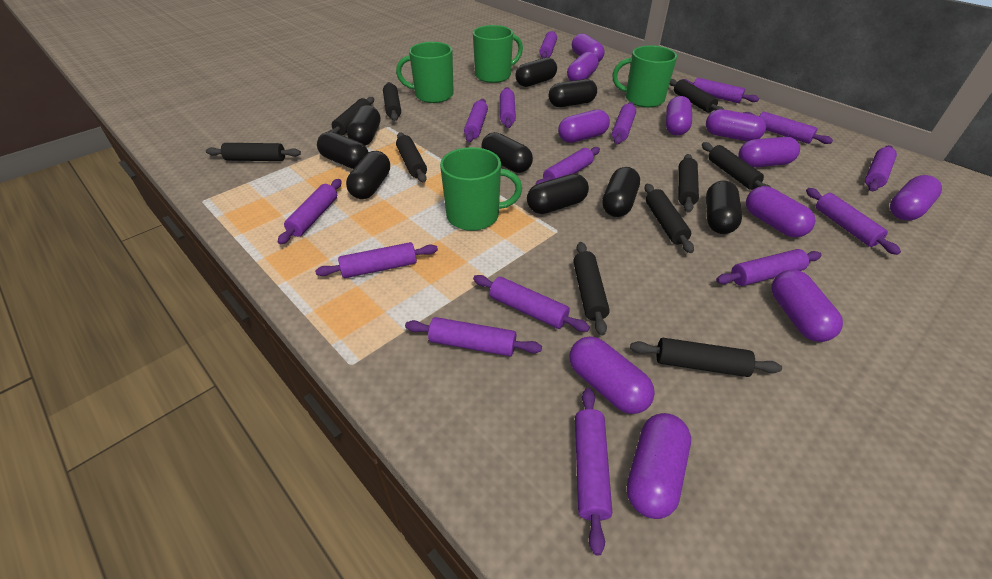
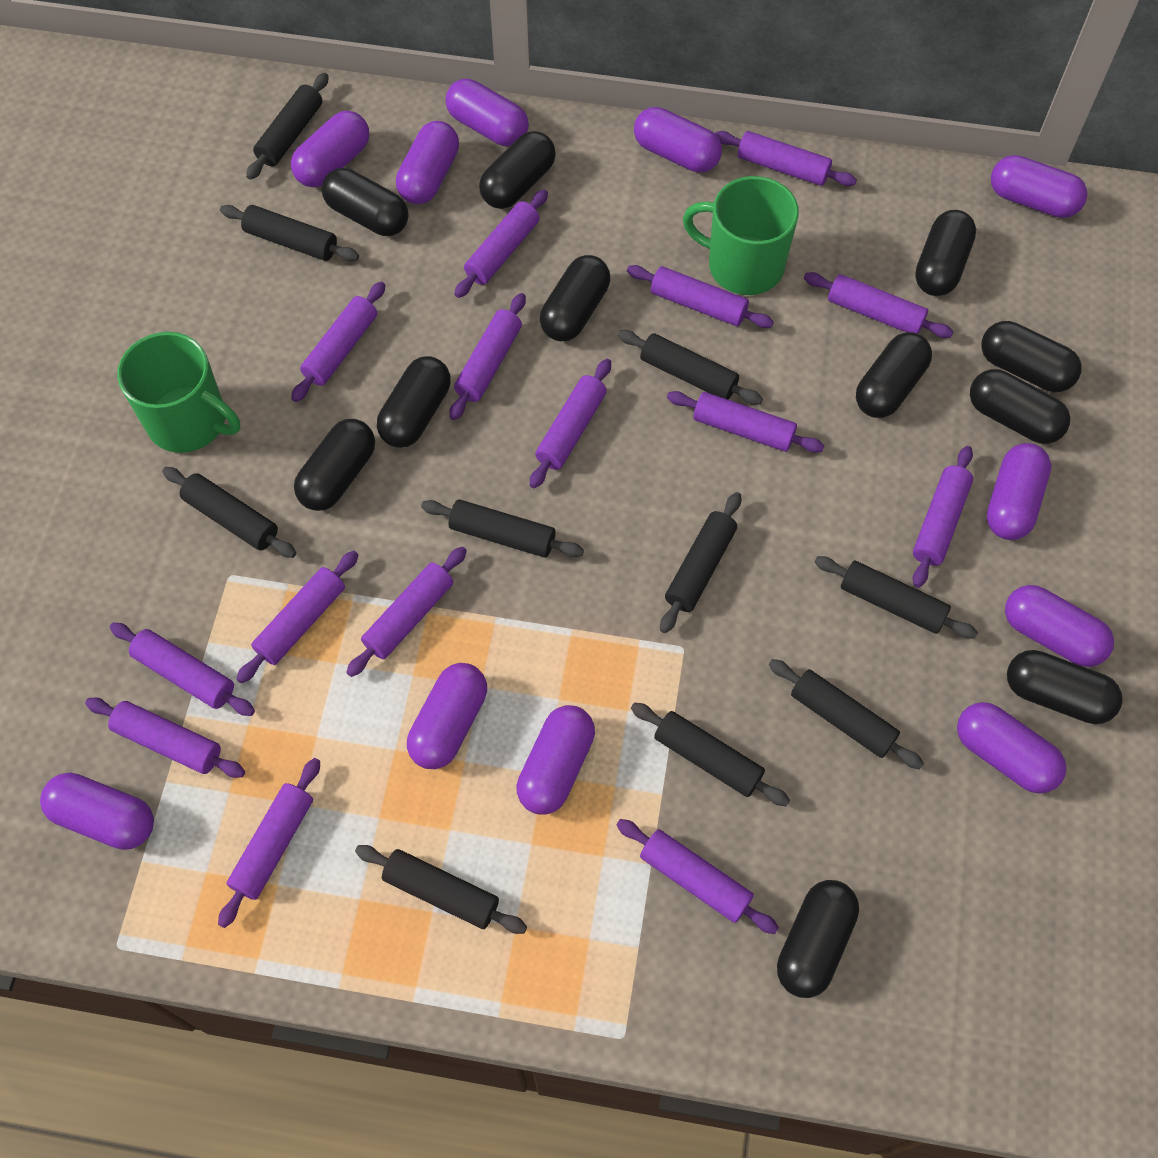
black capsule: 9 -> 11
green mug: 4 -> 2

